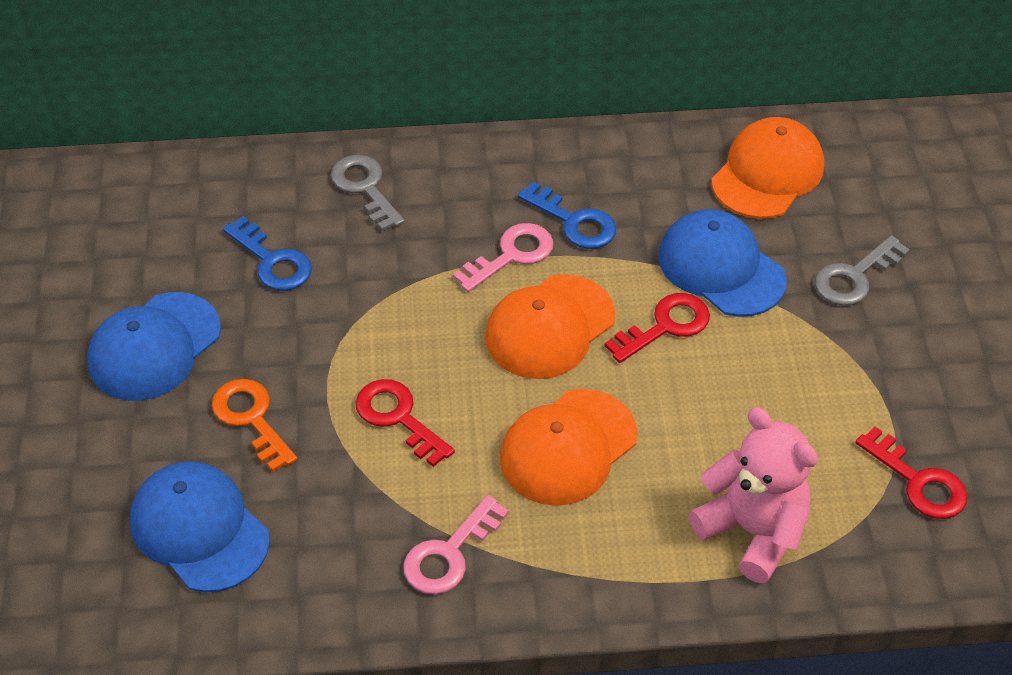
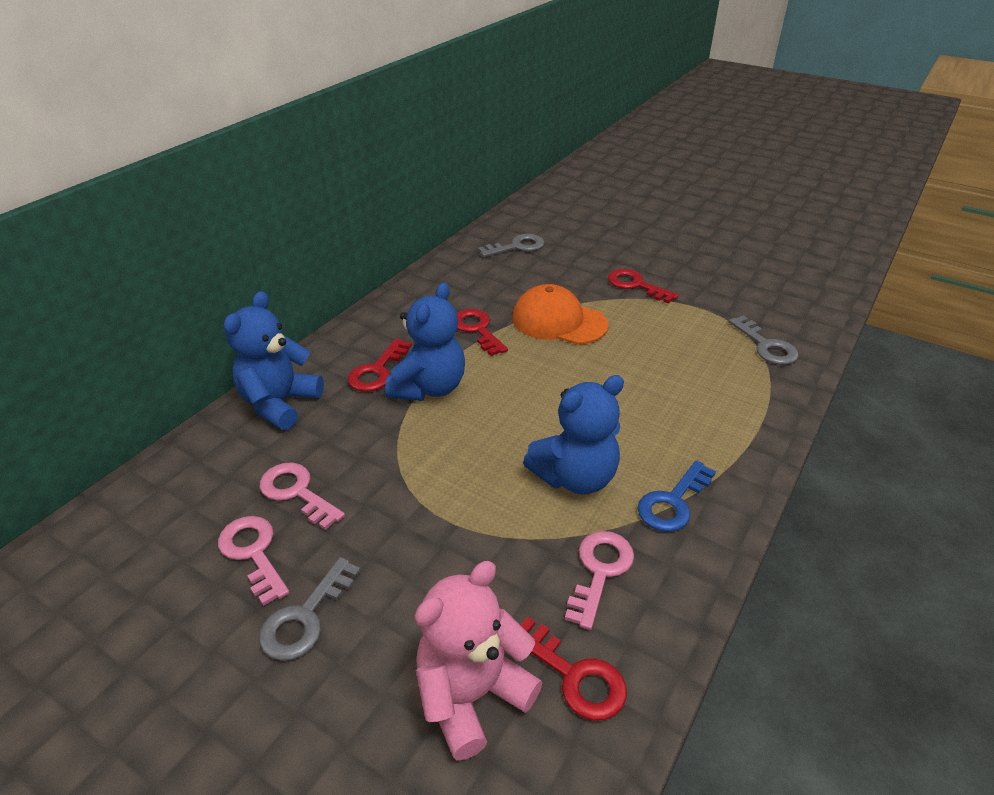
blue cap: 3 -> 0
blue key: 2 -> 1
blue teddy bear: 0 -> 3
grey key: 2 -> 3
orange cap: 3 -> 1
orange key: 1 -> 0
pink key: 2 -> 3
red key: 3 -> 4

